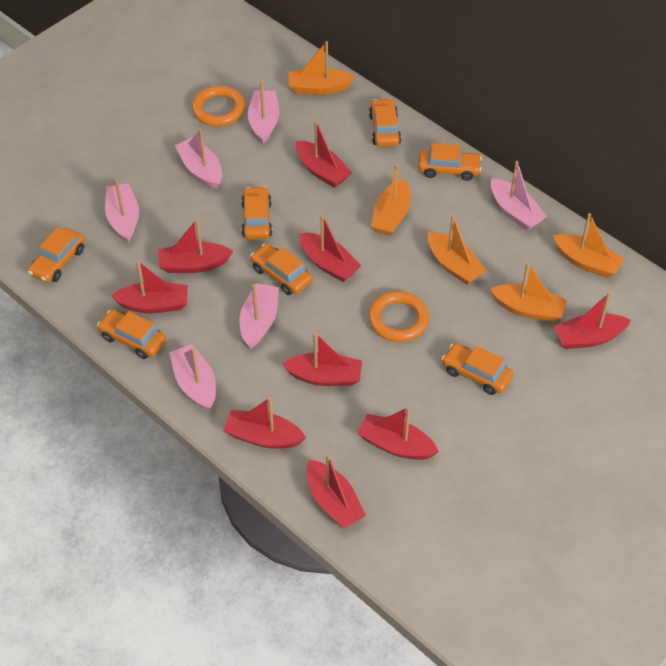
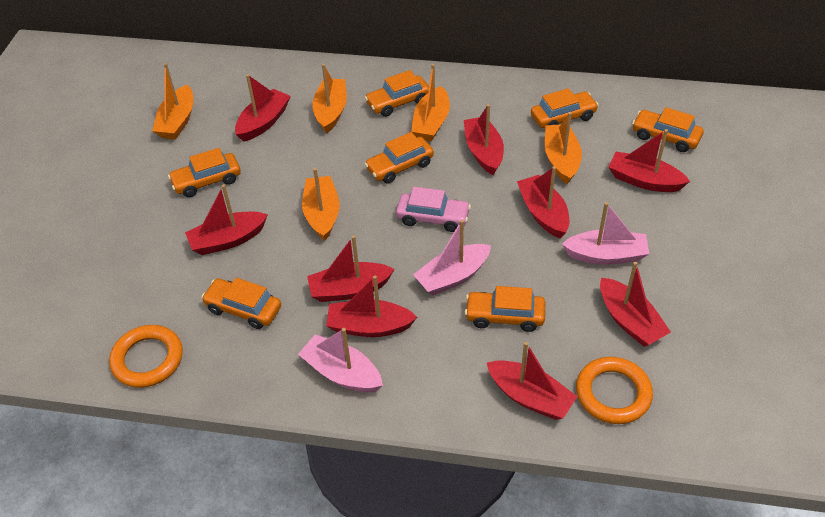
pink boat: 6 -> 3
pink car: 0 -> 1

